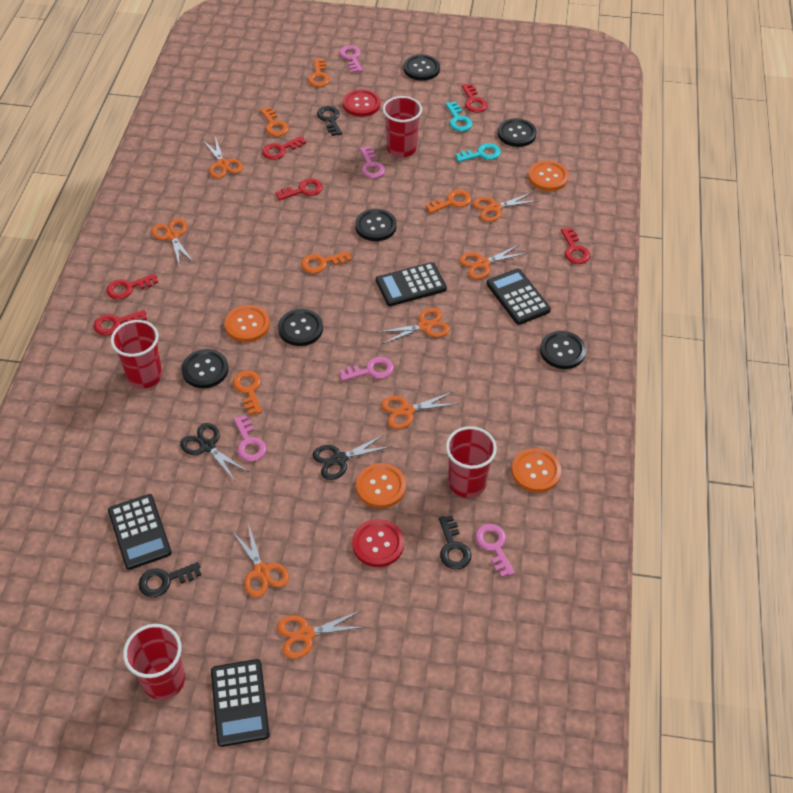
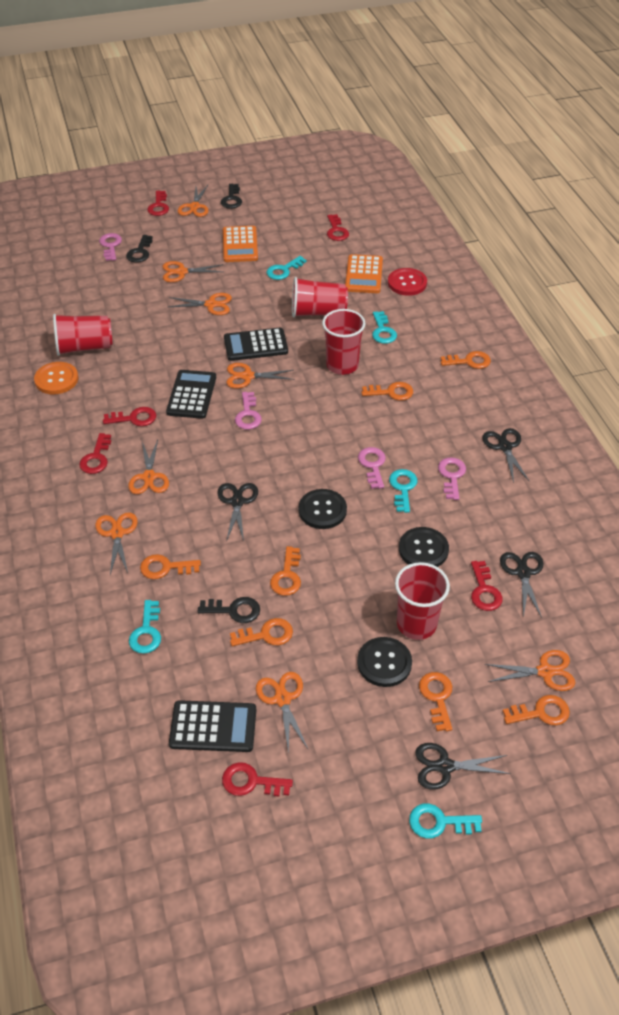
black button: 6 -> 3
black calculator: 4 -> 3
black scissors: 2 -> 4
orange button: 4 -> 1
orange calculator: 0 -> 2
orange key: 5 -> 7
pink key: 5 -> 4
red button: 2 -> 1
turquoise key: 2 -> 5

